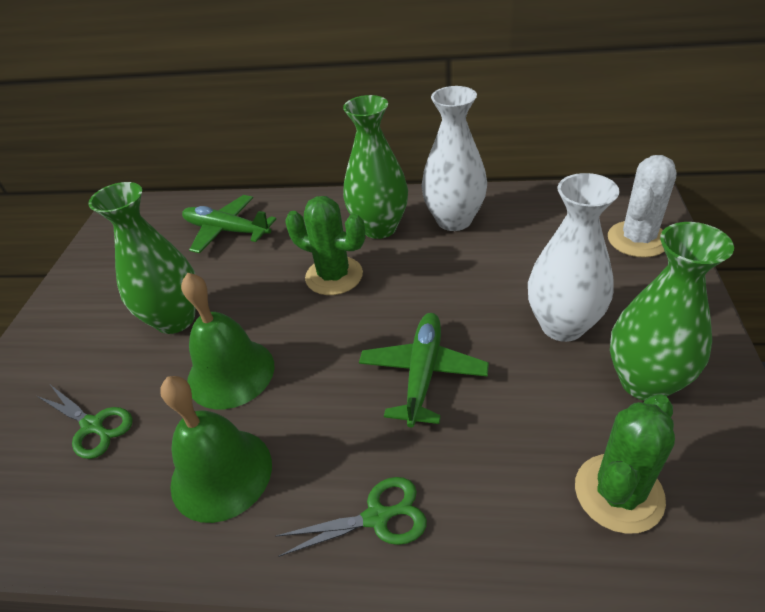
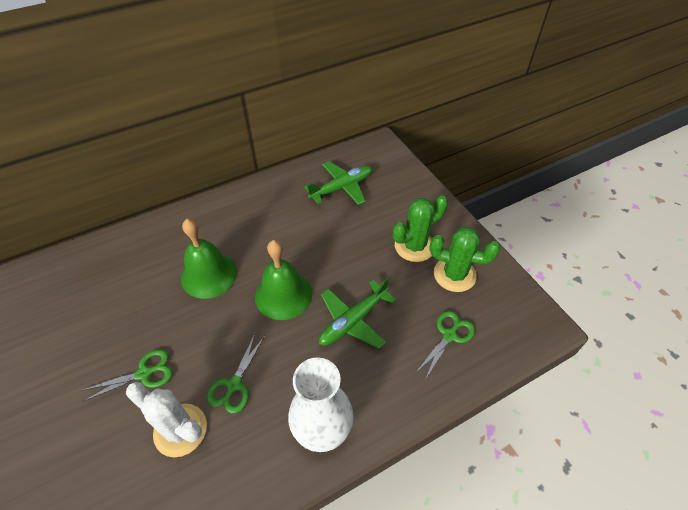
green scissors: 2 -> 3
green vase: 3 -> 0
white vase: 2 -> 1

